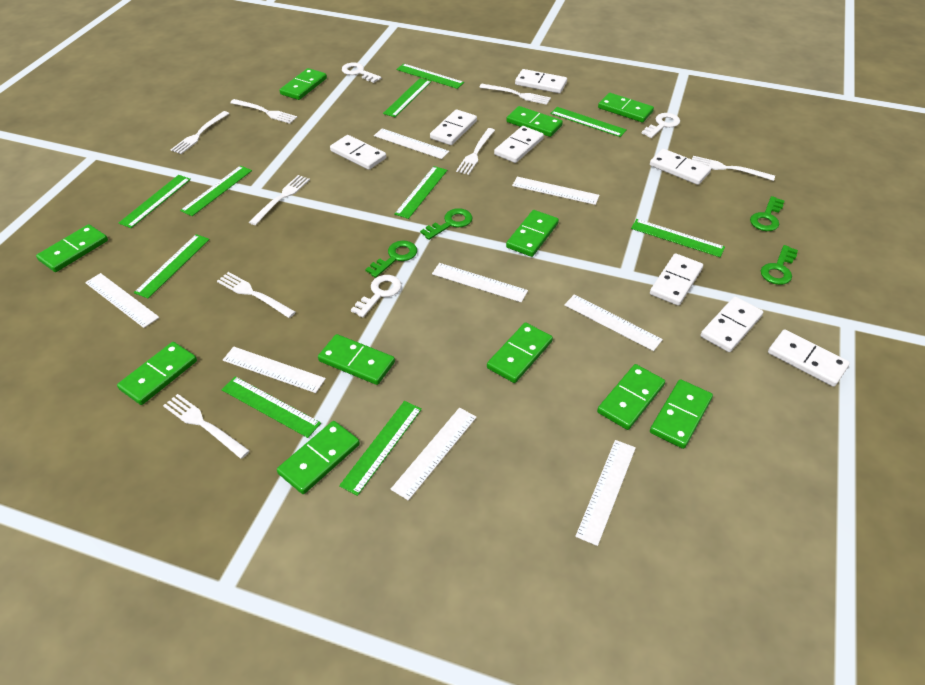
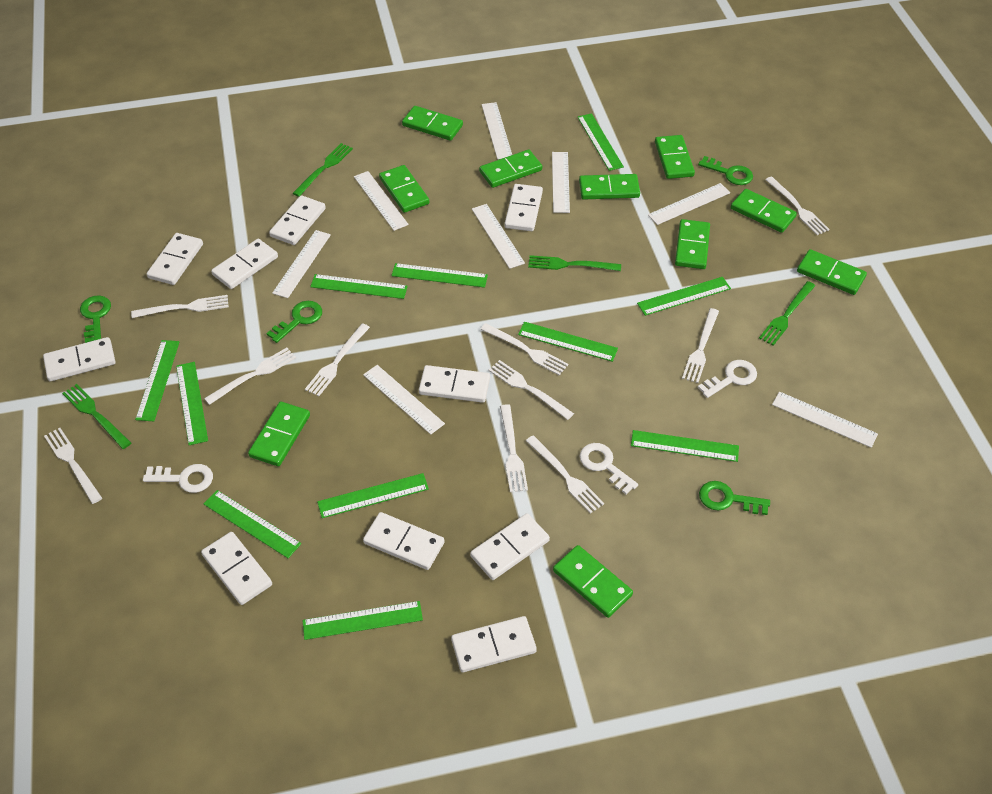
green domino: 11 -> 10
green fork: 0 -> 4
green ruler: 10 -> 11
white domino: 8 -> 10
white fork: 8 -> 10

